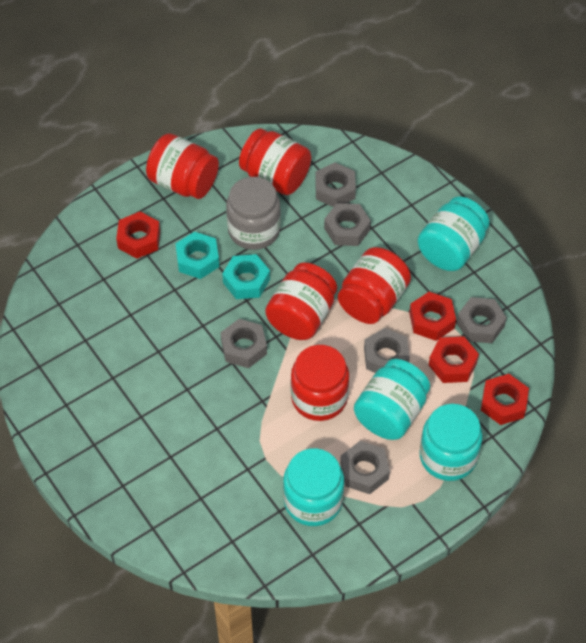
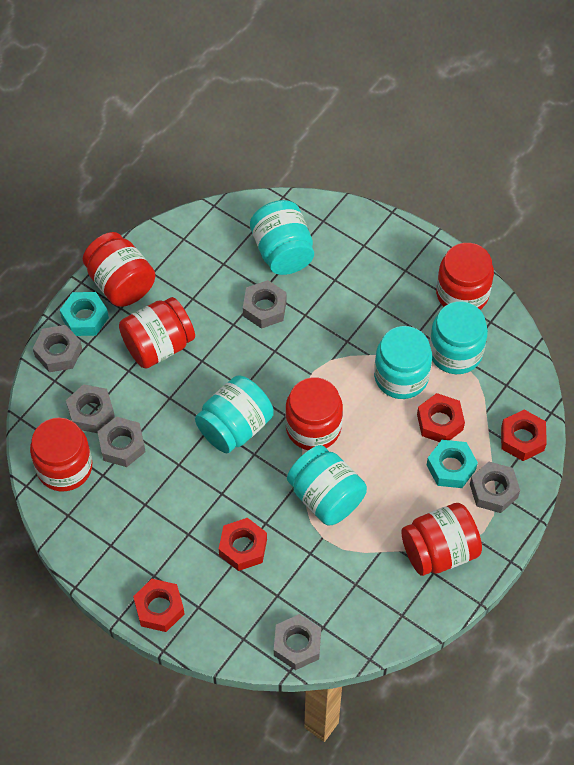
grey jar: 1 -> 0
red jar: 5 -> 6
turquoise jar: 4 -> 5

